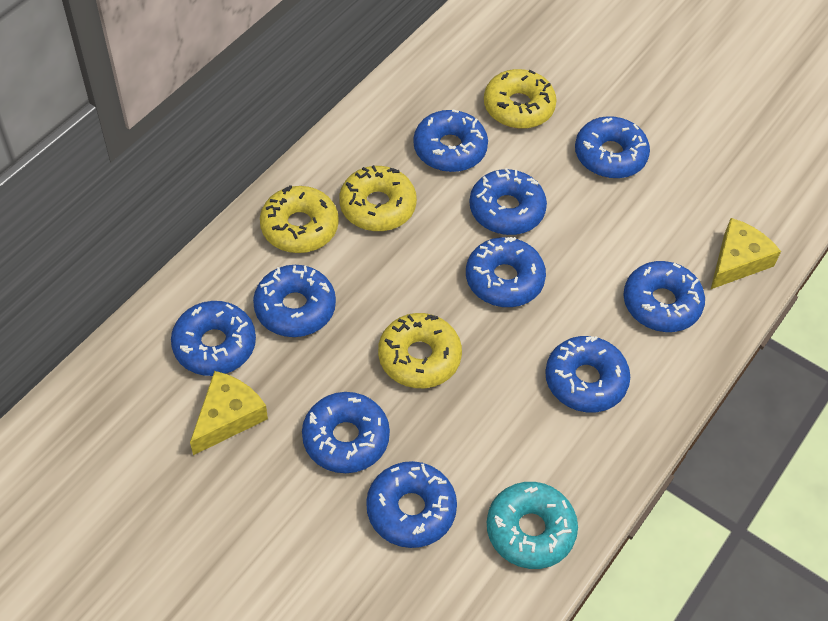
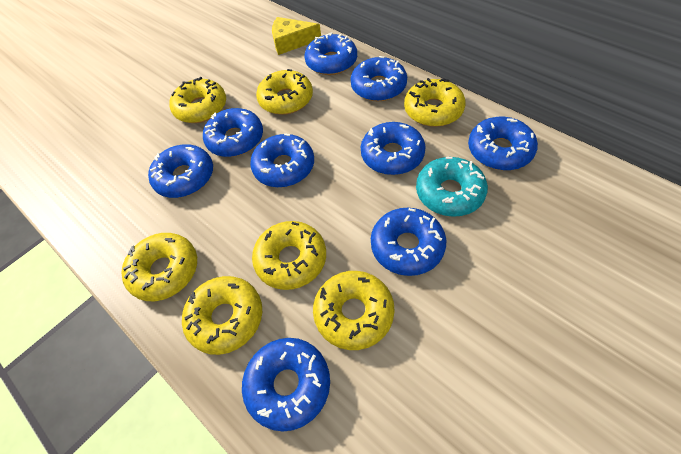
blue donut: 10 -> 9
yellow cheese: 2 -> 1
yellow donut: 4 -> 7

